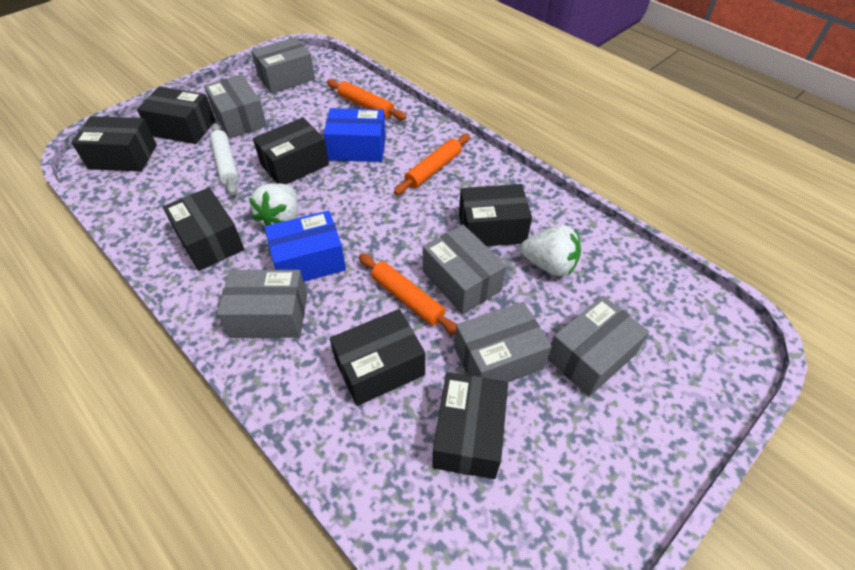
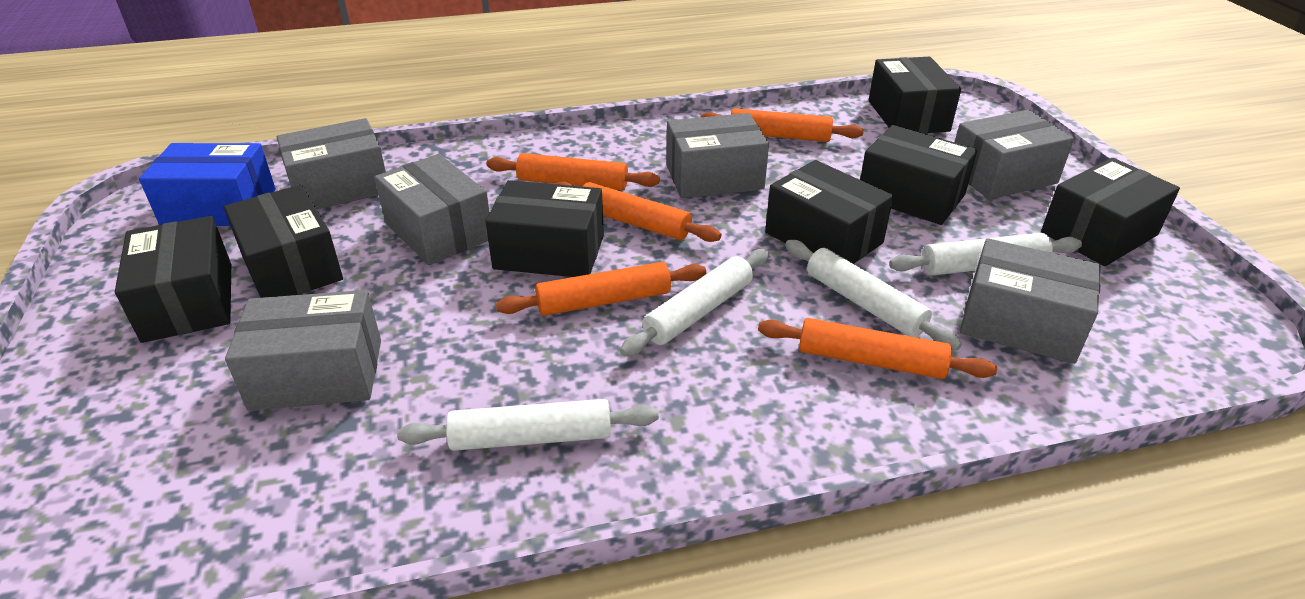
blue box: 2 -> 1
orange rolling pin: 3 -> 5
white rolling pin: 1 -> 4
white strawberry: 2 -> 0

